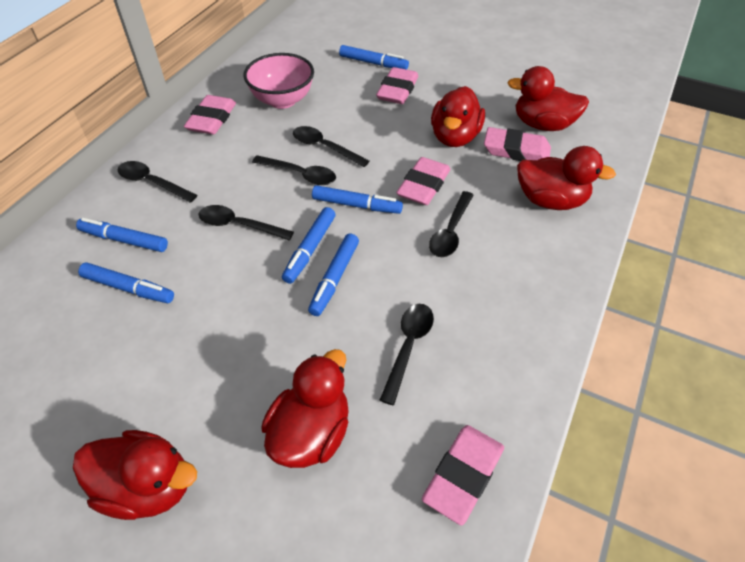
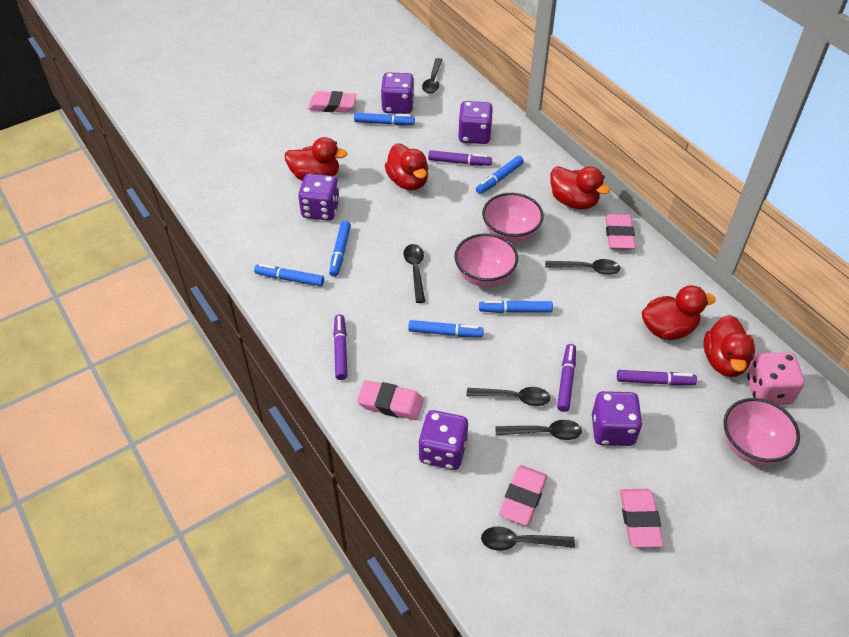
pink bowl: 1 -> 3
pink dice: 0 -> 1
purple dice: 0 -> 5
purple marker: 0 -> 4

